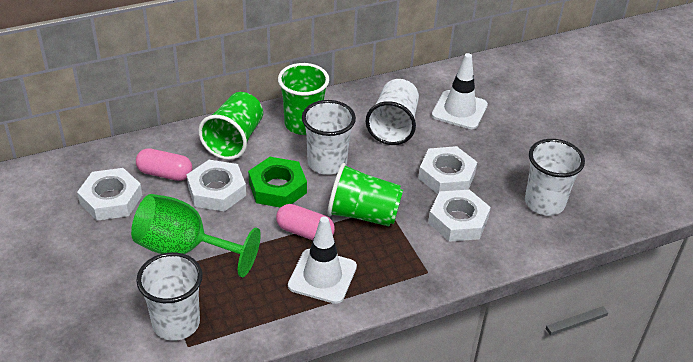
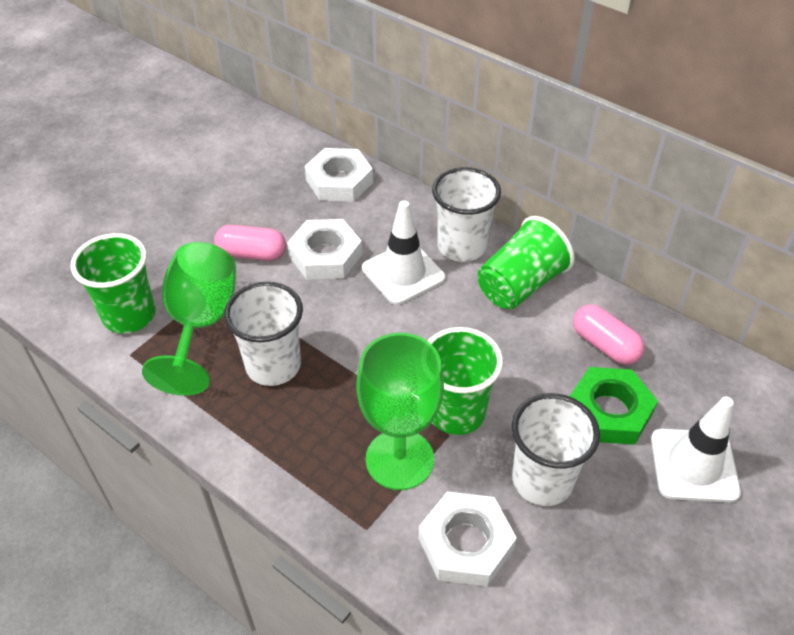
green goblet: 1 -> 2
white cup: 4 -> 3
white nut: 4 -> 3

